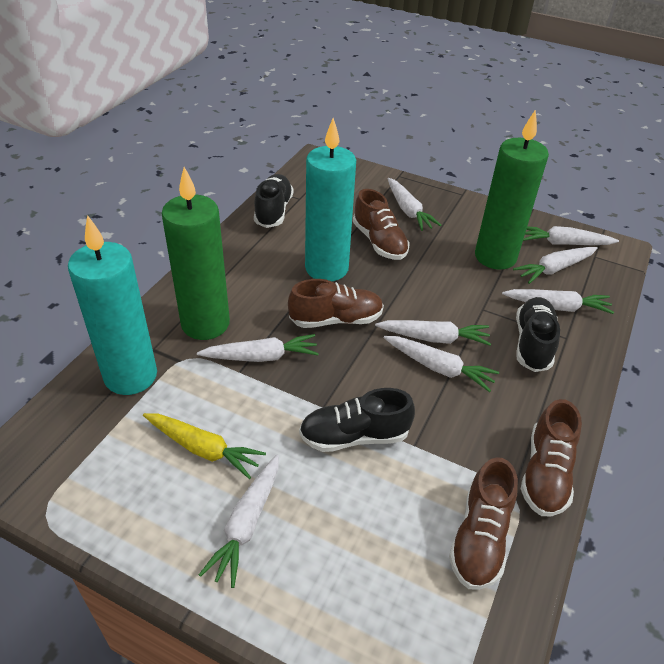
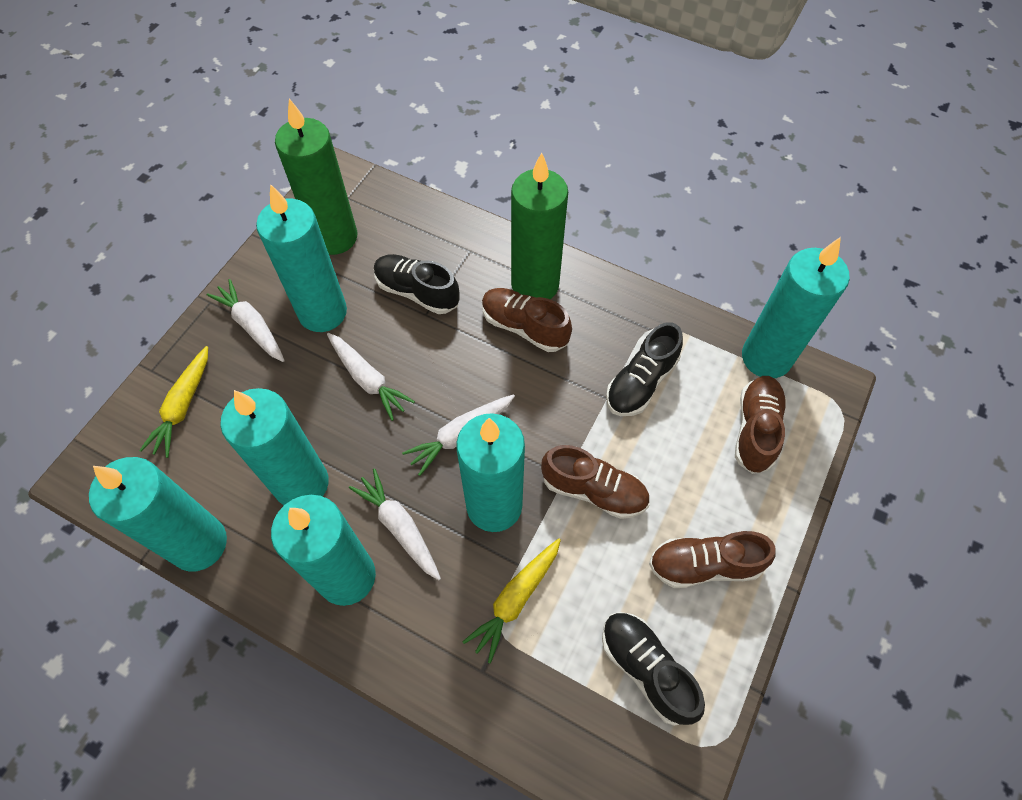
turquoise candle: 2 -> 6
white carrot: 8 -> 4
yellow carrot: 1 -> 2

